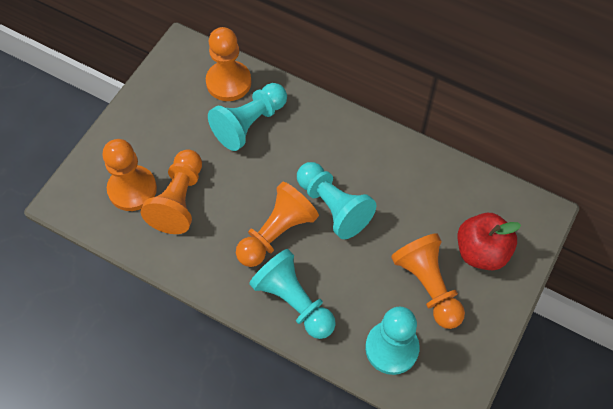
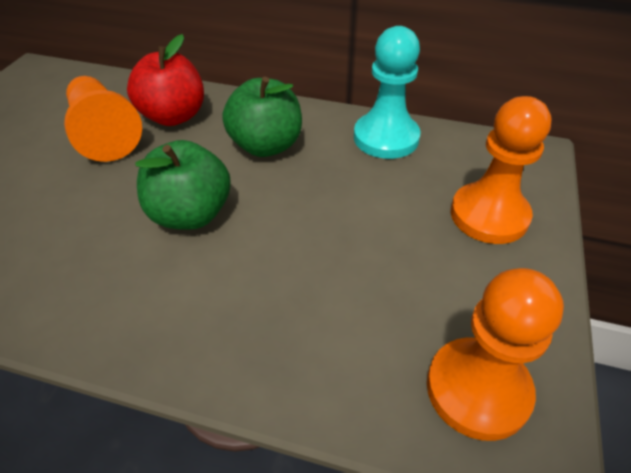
green apple: 0 -> 2
orange pawn: 5 -> 3
turquoise pawn: 4 -> 1

